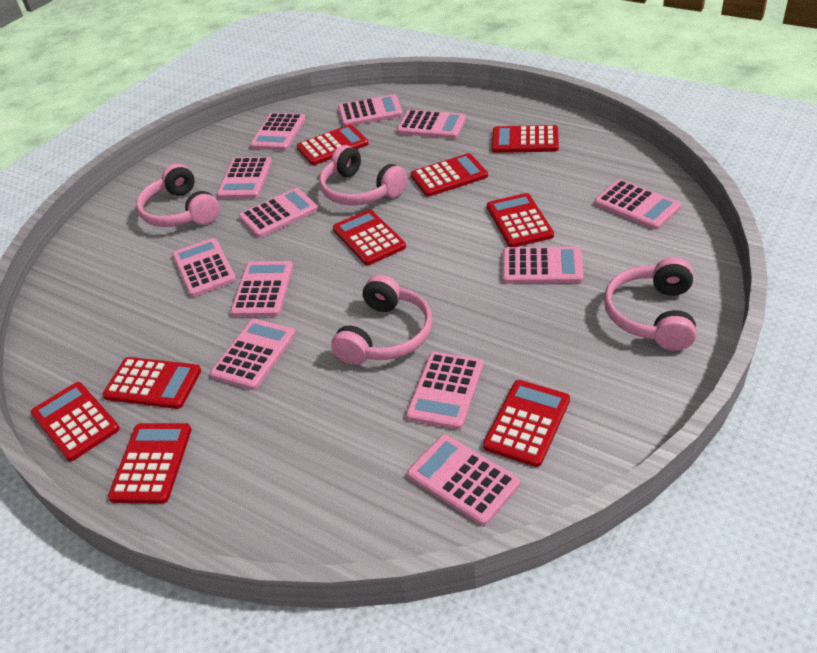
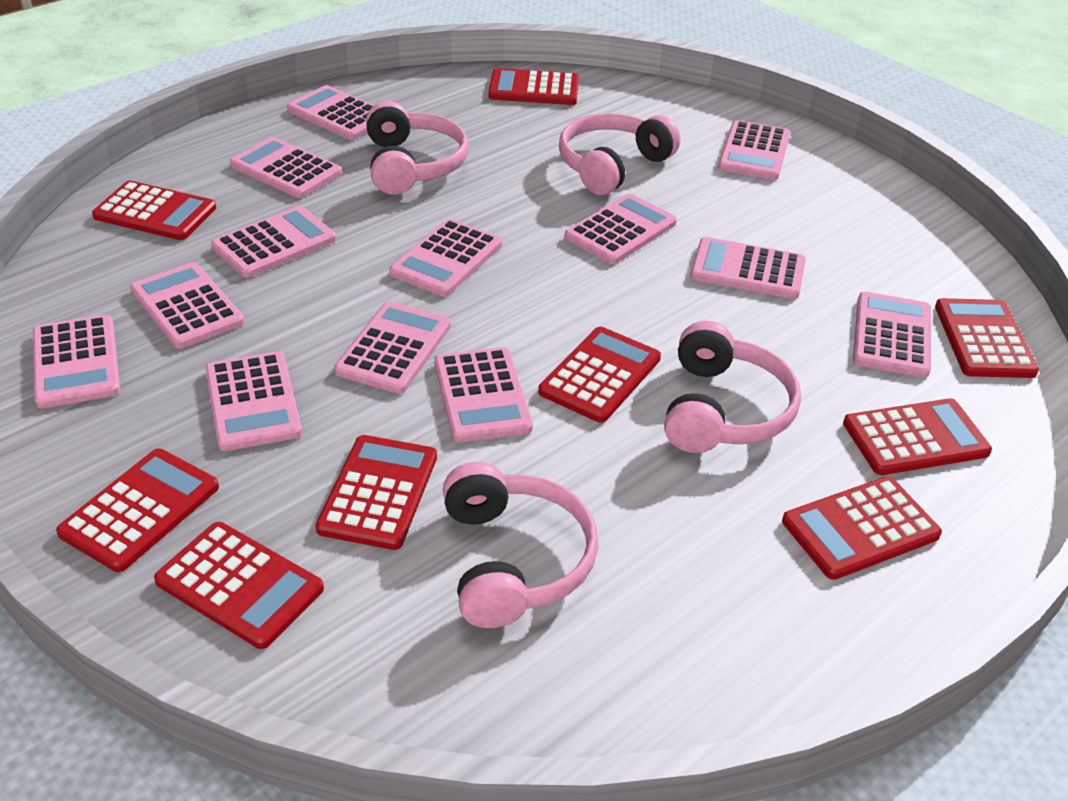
pink calculator: 12 -> 13

